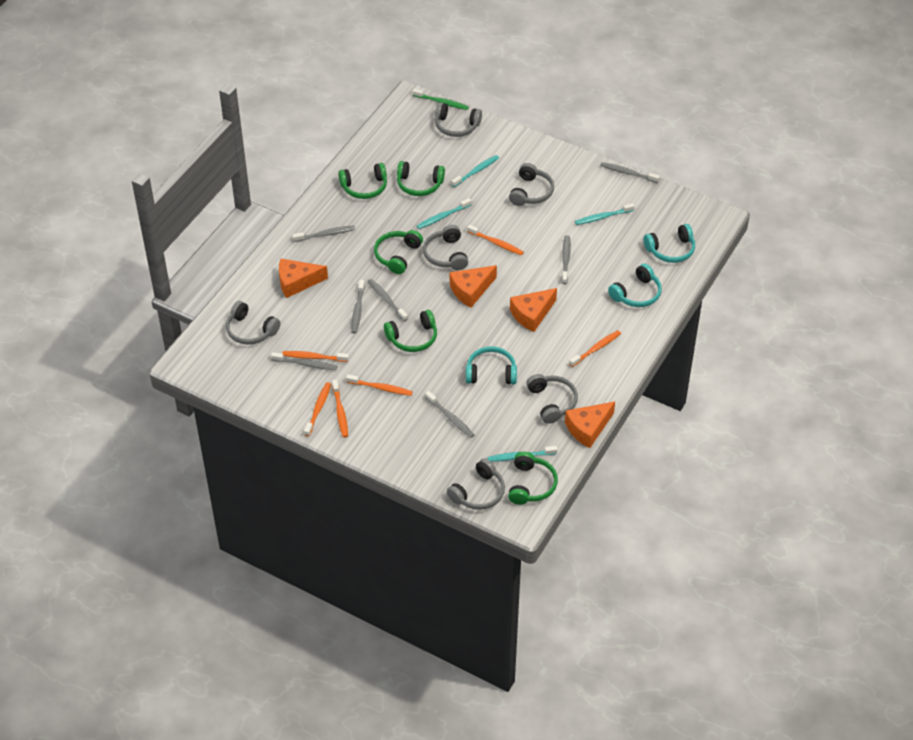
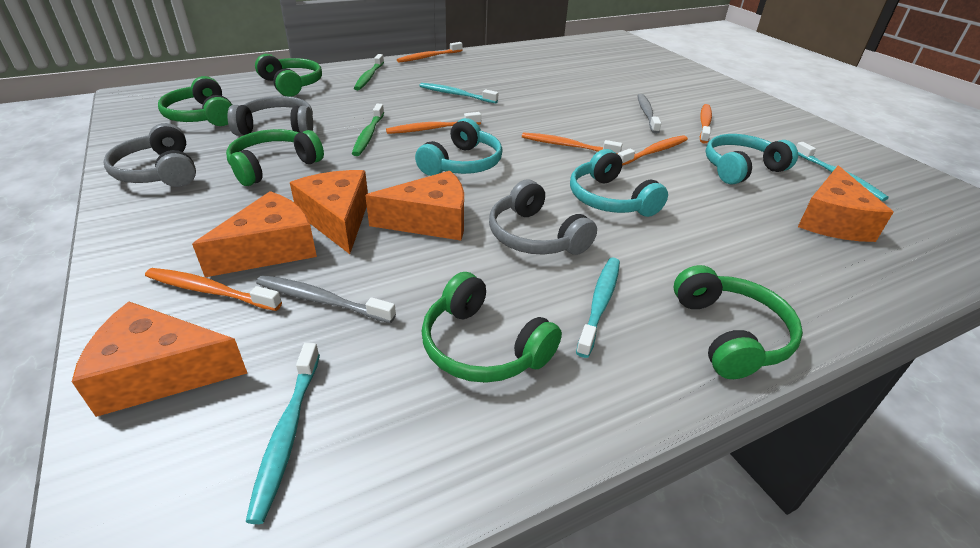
green toothbrush: 1 -> 2
grey headphones: 6 -> 3
grey toothbrush: 7 -> 2
orange cheese: 4 -> 5

